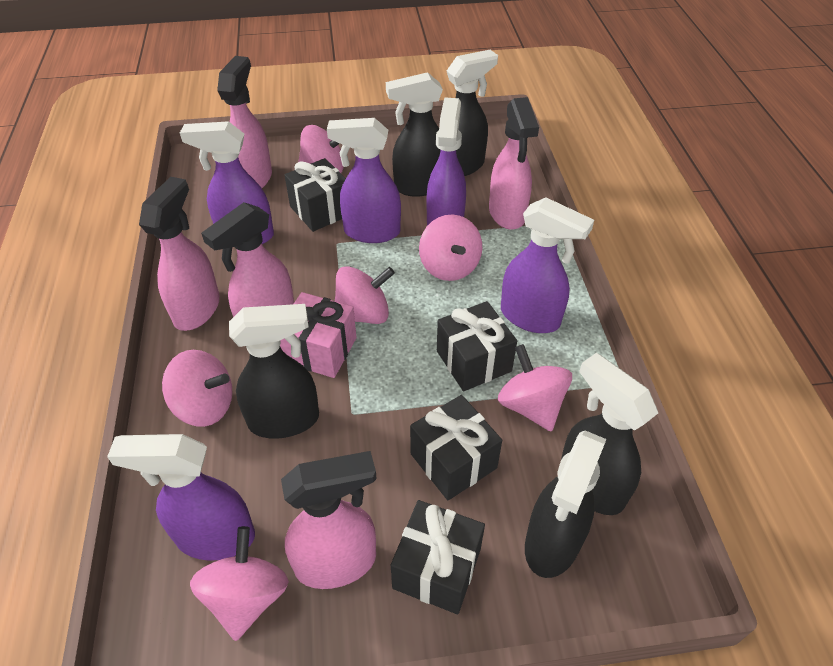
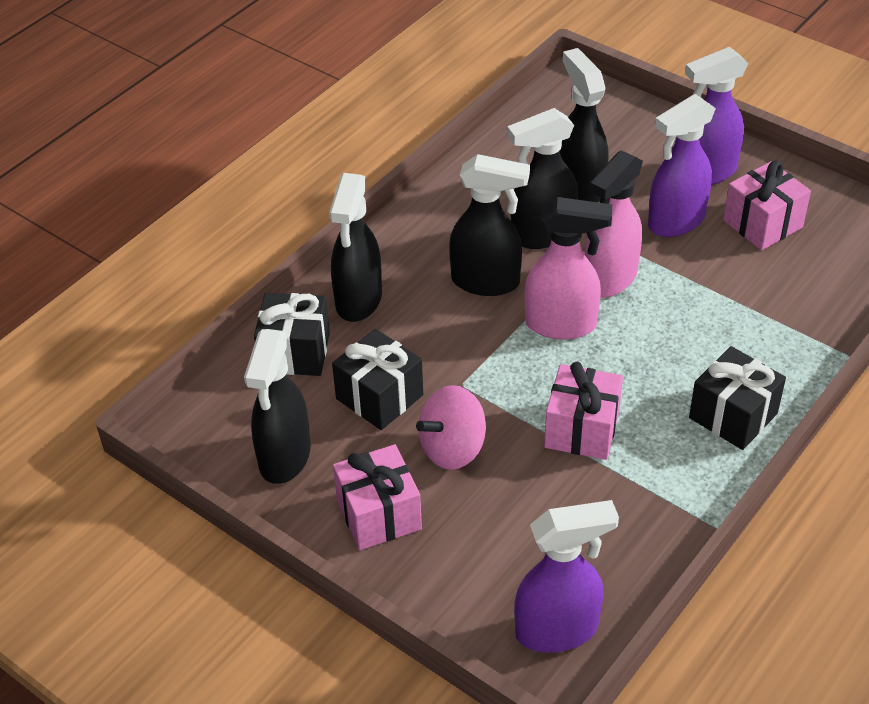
black gift: 4 -> 3
pink gift: 1 -> 3
pink spinning top: 6 -> 1
pink spray bottle: 5 -> 2
purple spray bottle: 5 -> 3

